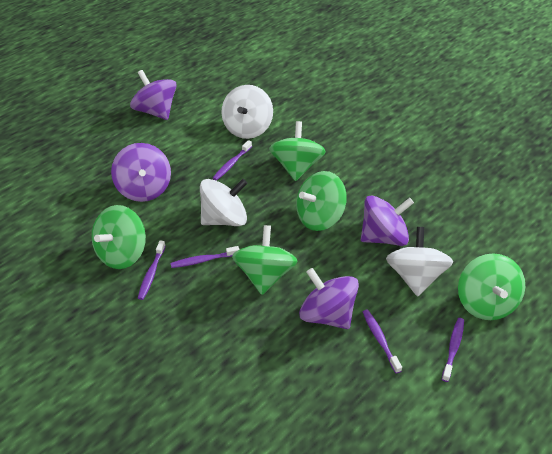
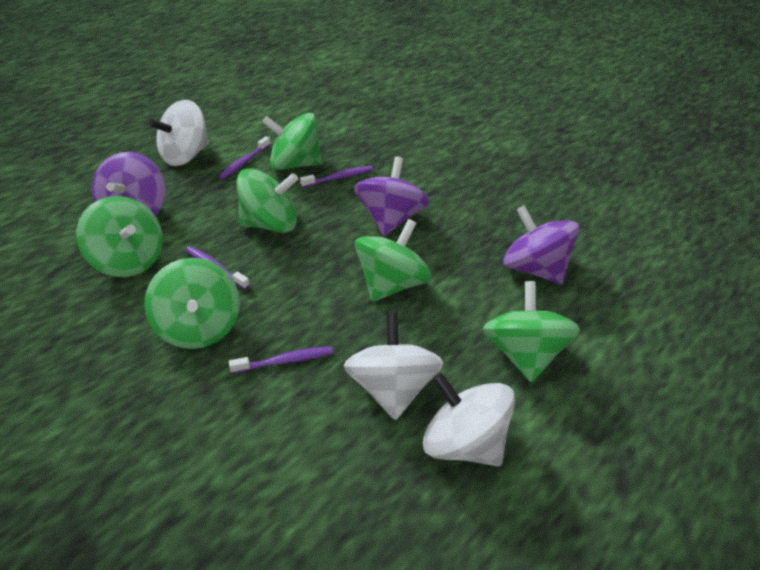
green spinning top: 5 -> 6
purple spinning top: 4 -> 3
purple toothbrush: 5 -> 4

